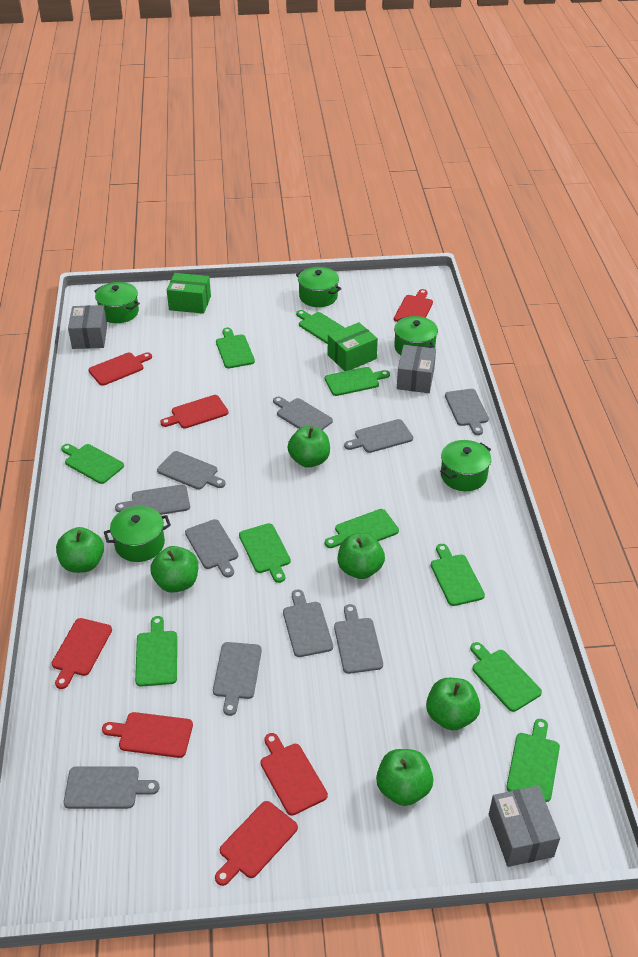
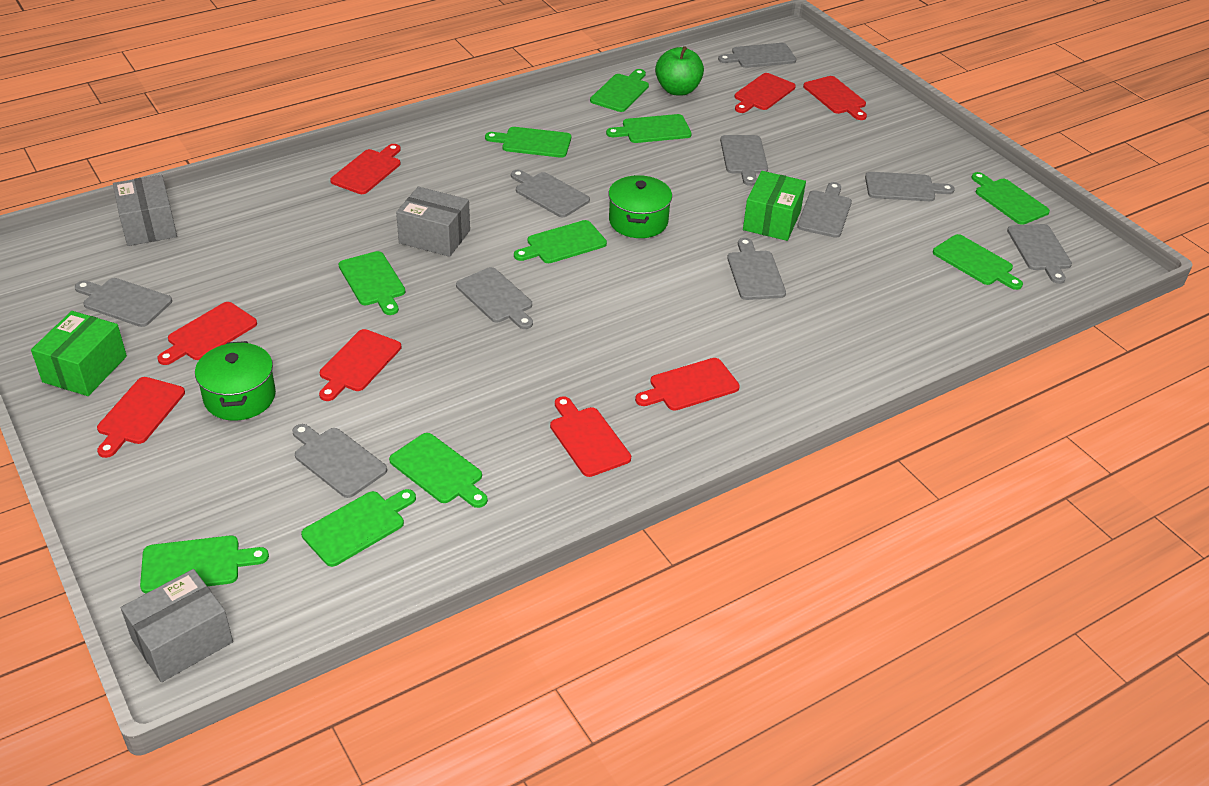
green apple: 6 -> 1
green pot: 5 -> 2
red cutting board: 7 -> 8

